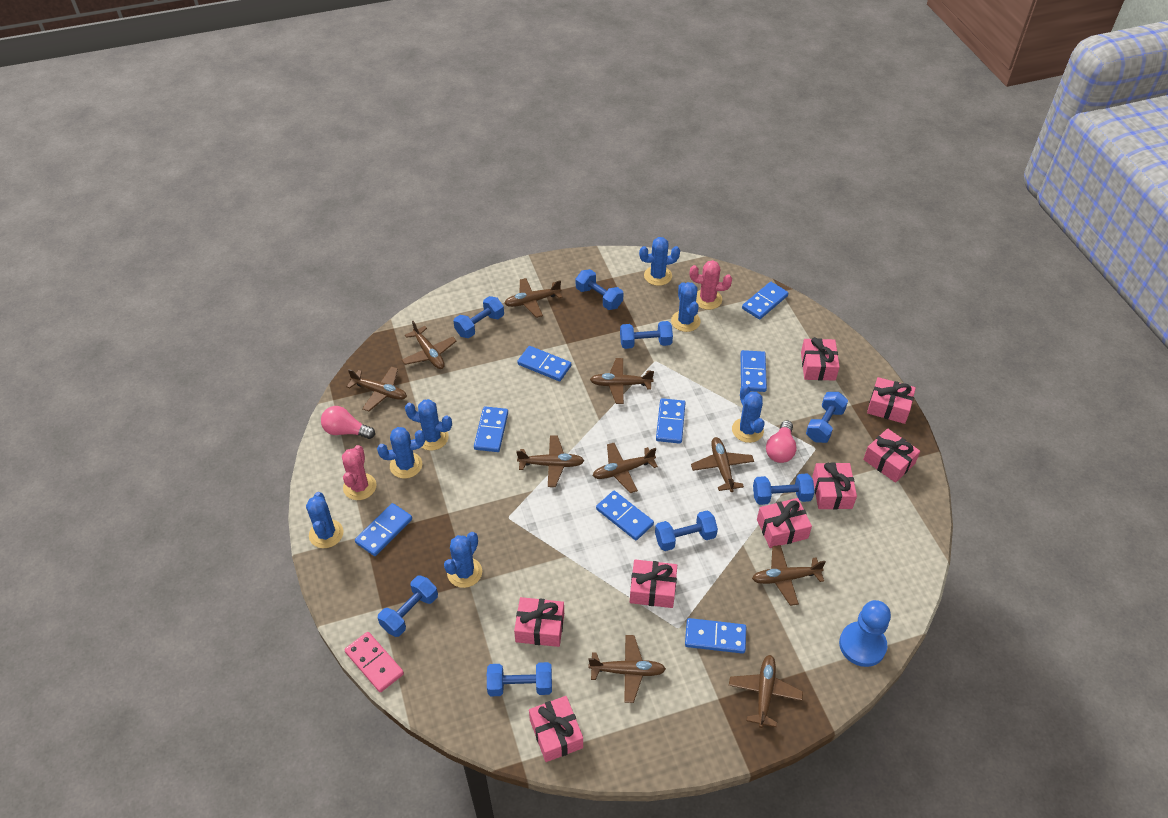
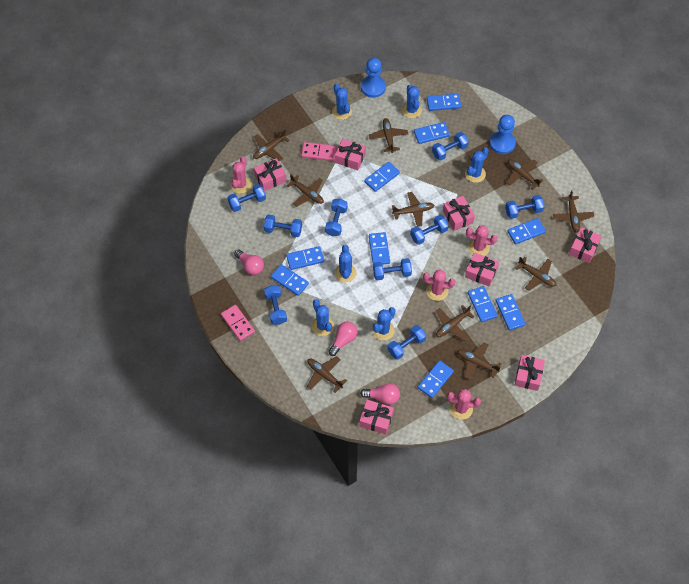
blue cactus: 7 -> 6
blue domino: 8 -> 10
blue dumbbell: 8 -> 9
blue pawn: 1 -> 2
pink cactus: 2 -> 4
pink domino: 1 -> 2
pink gift: 8 -> 7
pink light bulb: 2 -> 3

